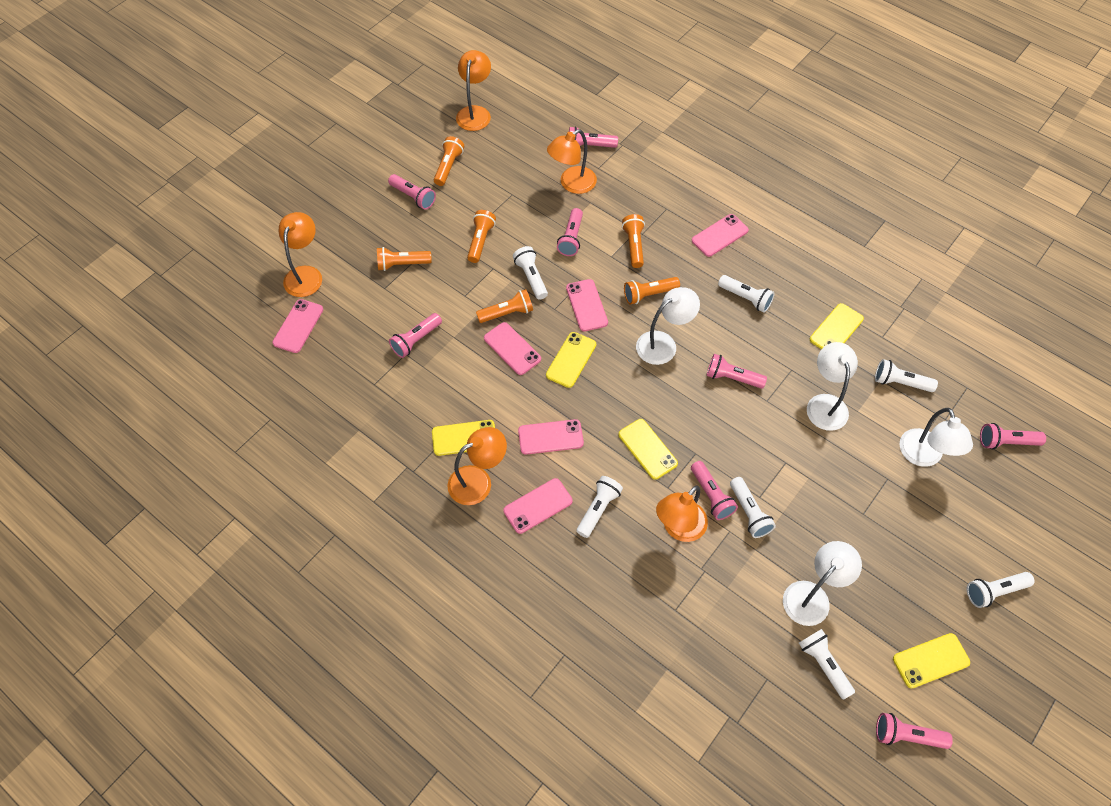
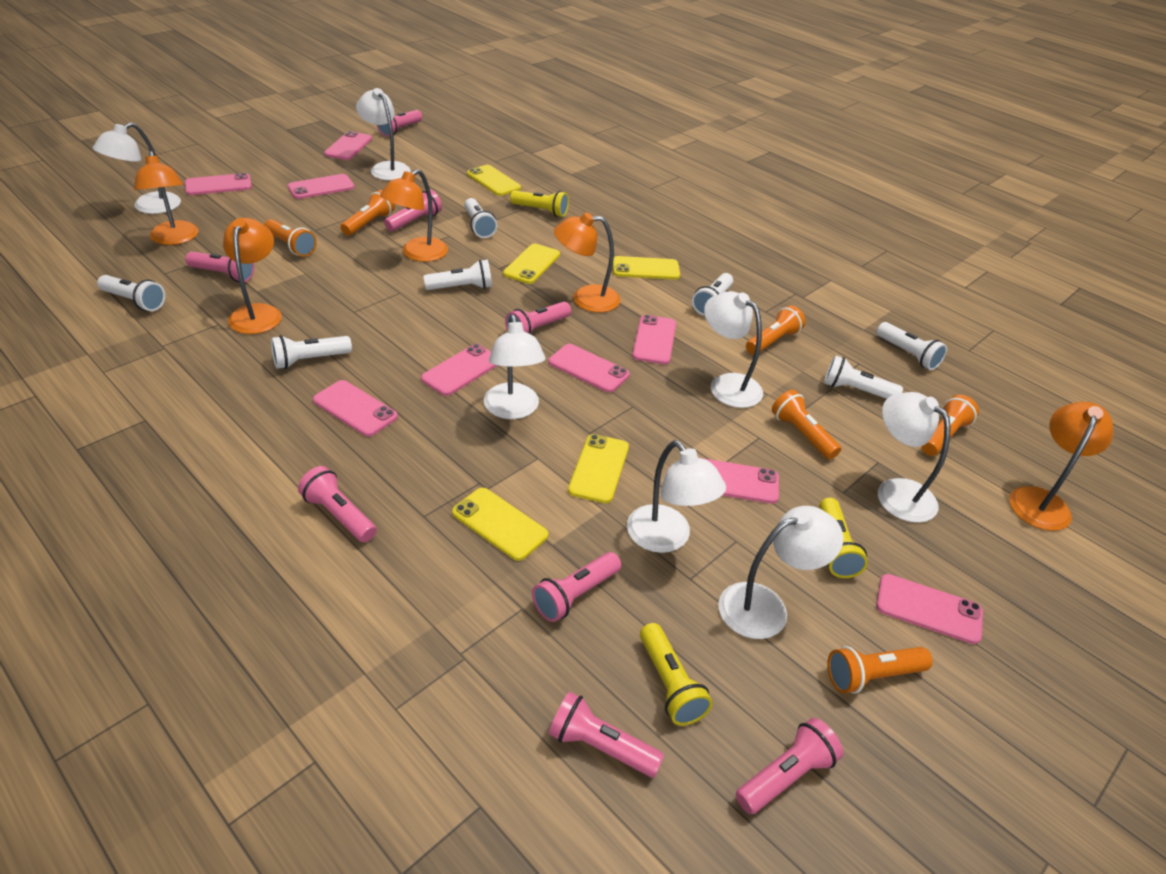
pink phone: 6 -> 9
white lamp: 4 -> 7
yellow flashlight: 0 -> 3

